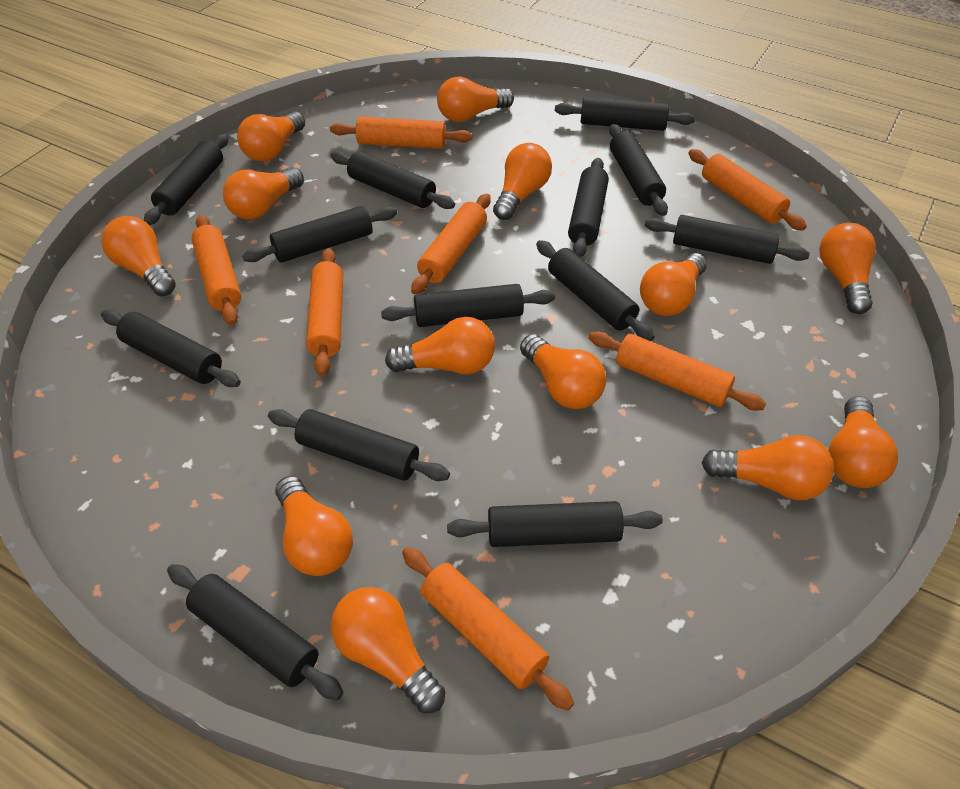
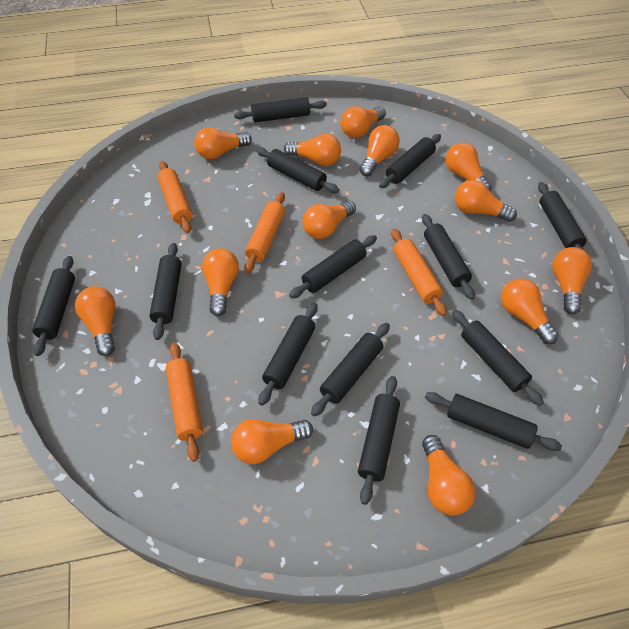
orange rolling pin: 7 -> 4

